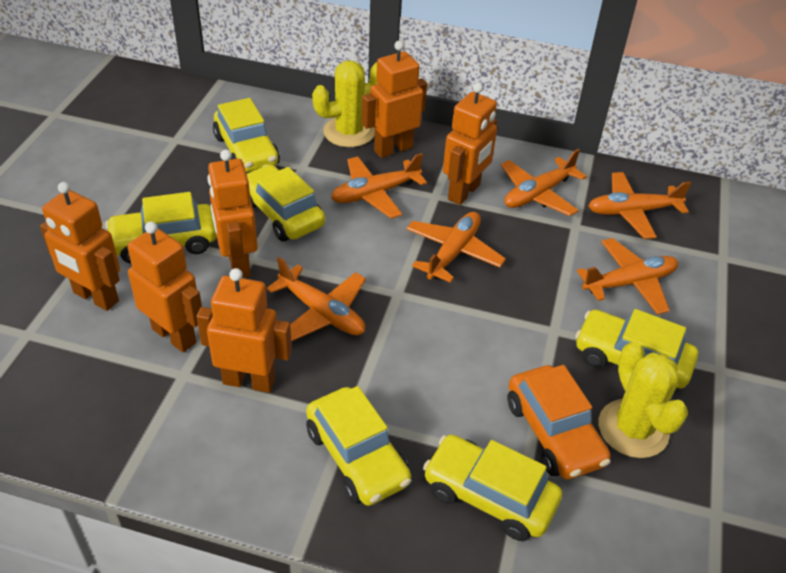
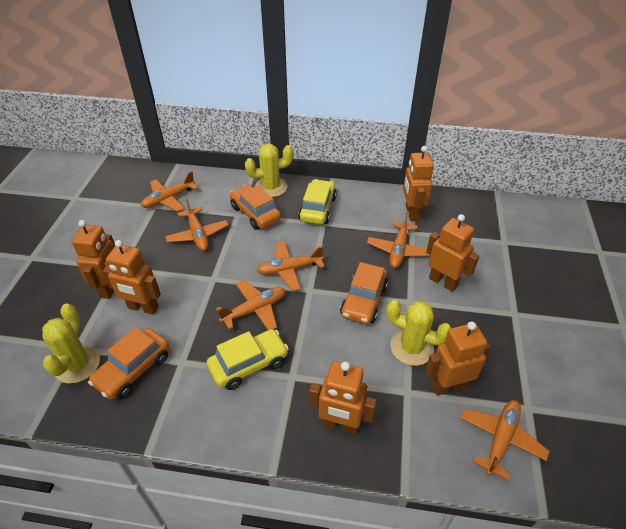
orange car: 1 -> 3
yellow cactus: 2 -> 3
yellow car: 6 -> 2

